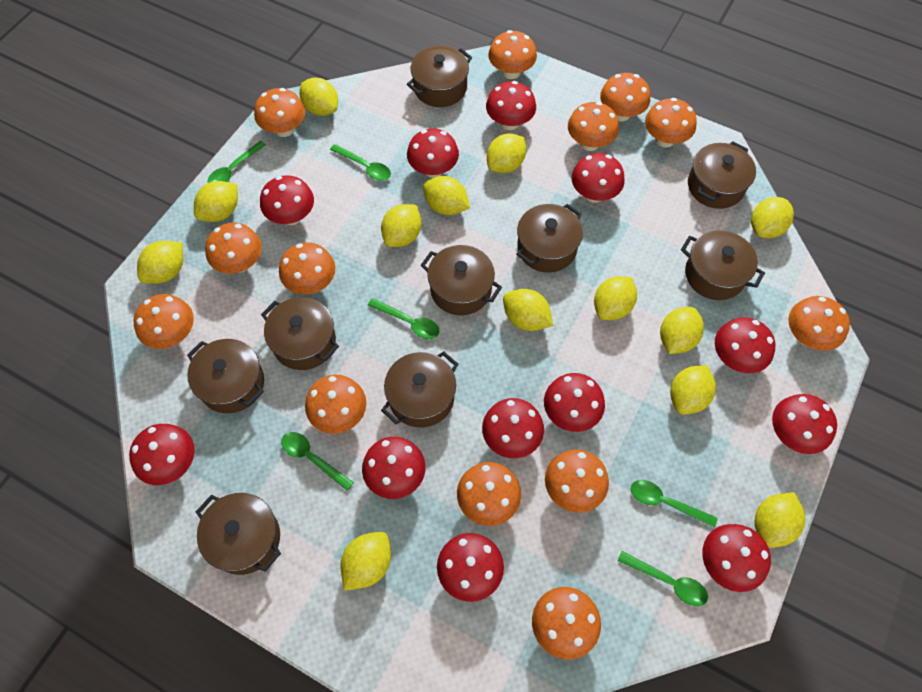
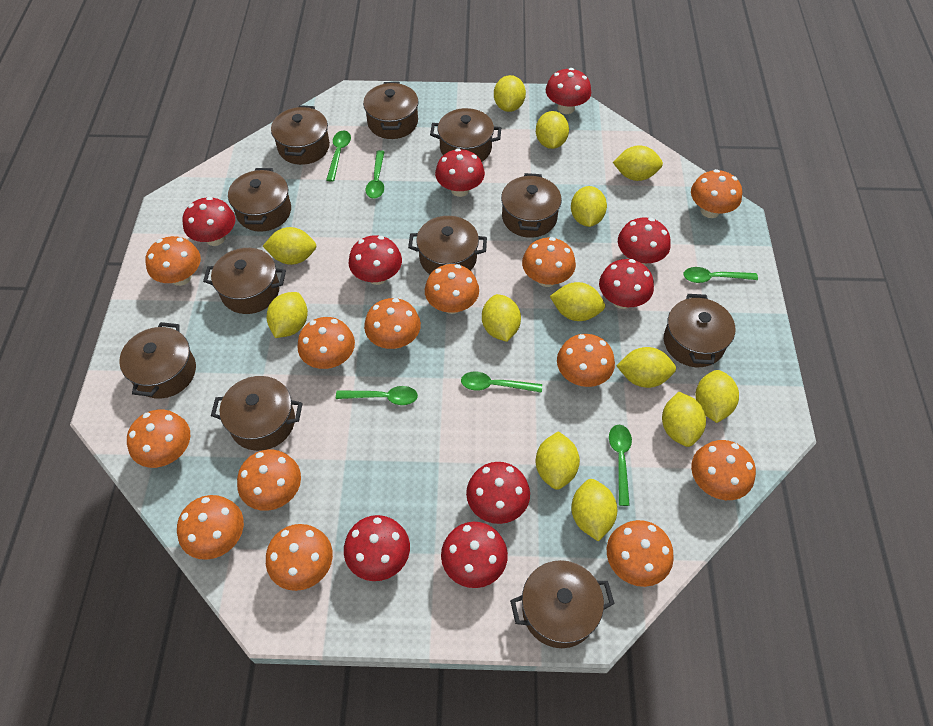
brown pot: 9 -> 11
red mushroom: 12 -> 9

